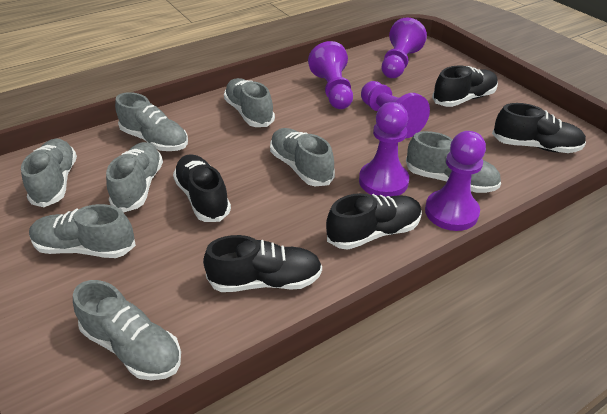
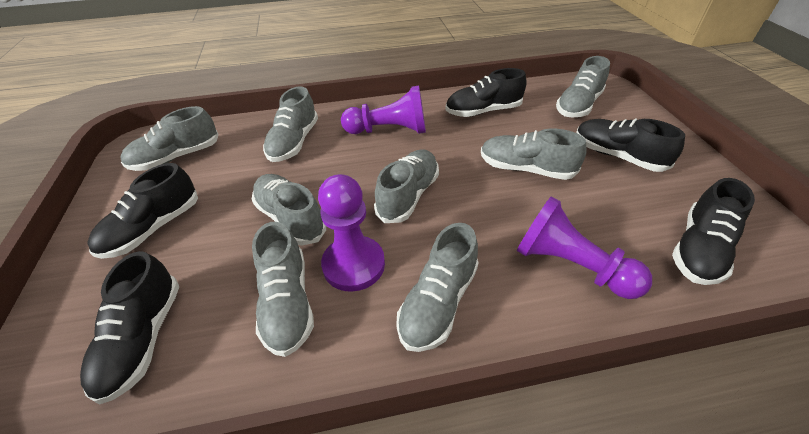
purple pawn: 5 -> 3

